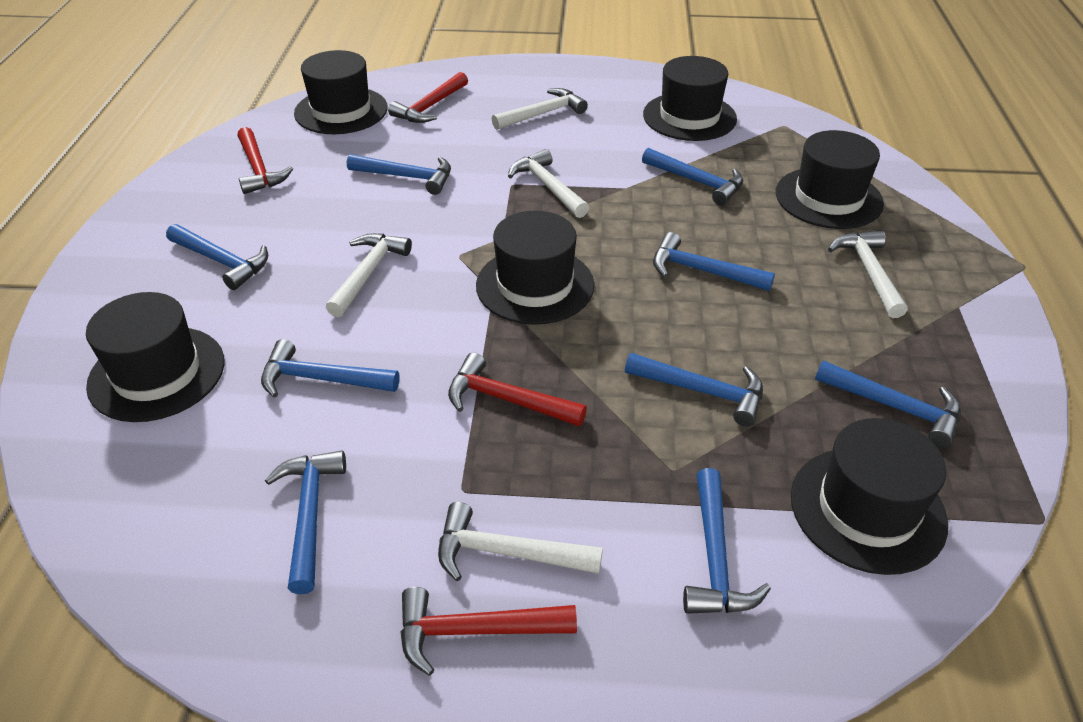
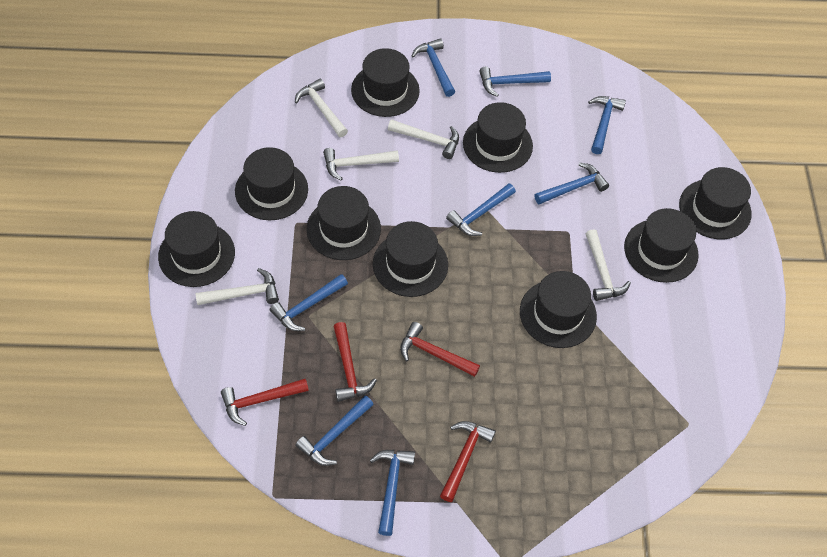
black hat: 6 -> 9
blue hammer: 9 -> 8

